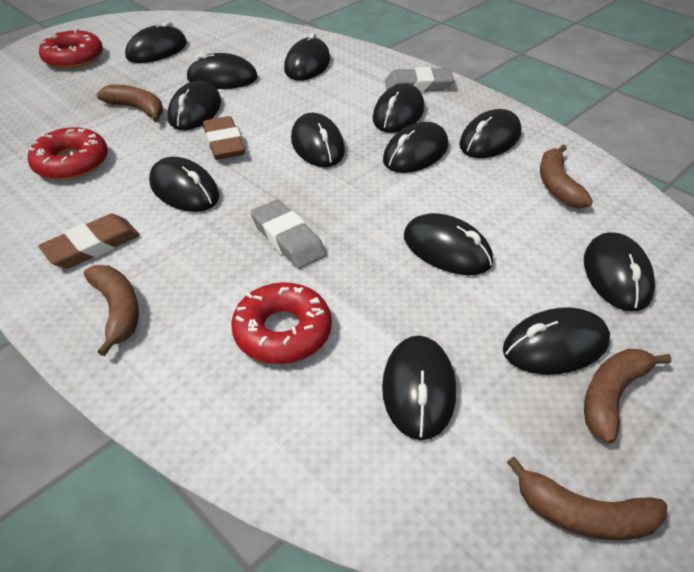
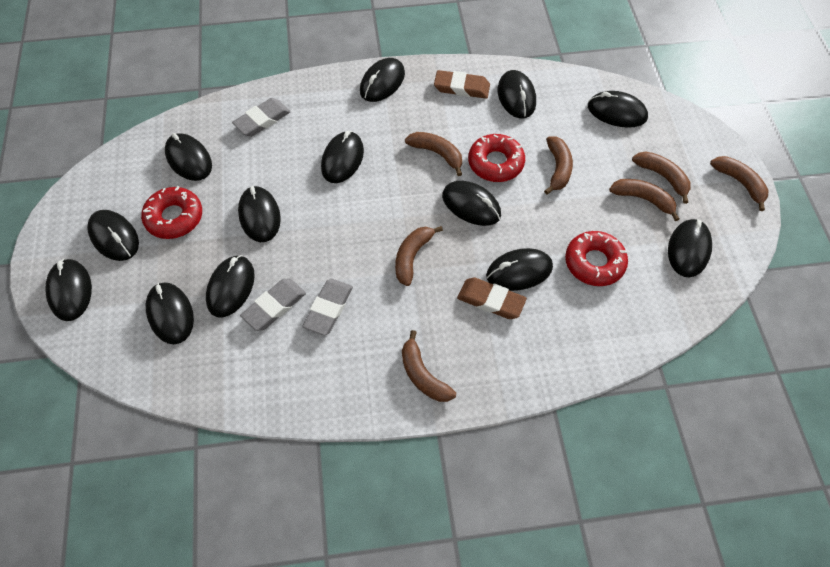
brown banana: 5 -> 7
grey eraser: 2 -> 3

